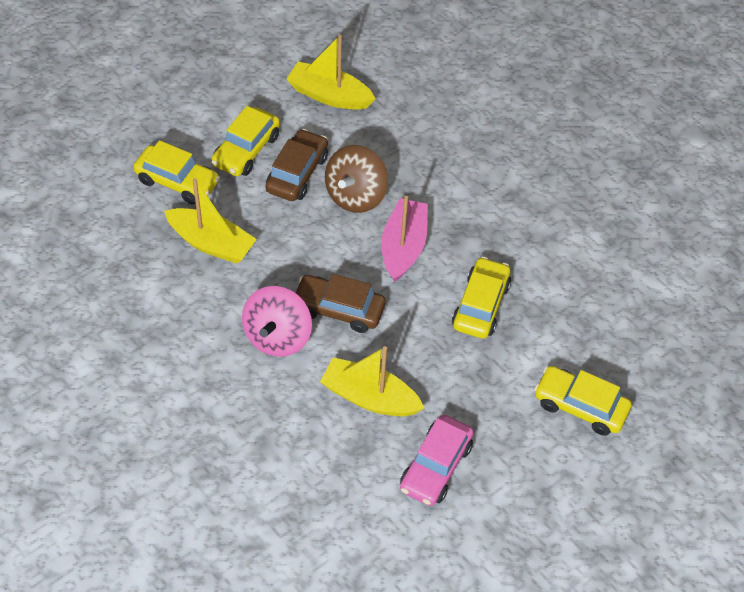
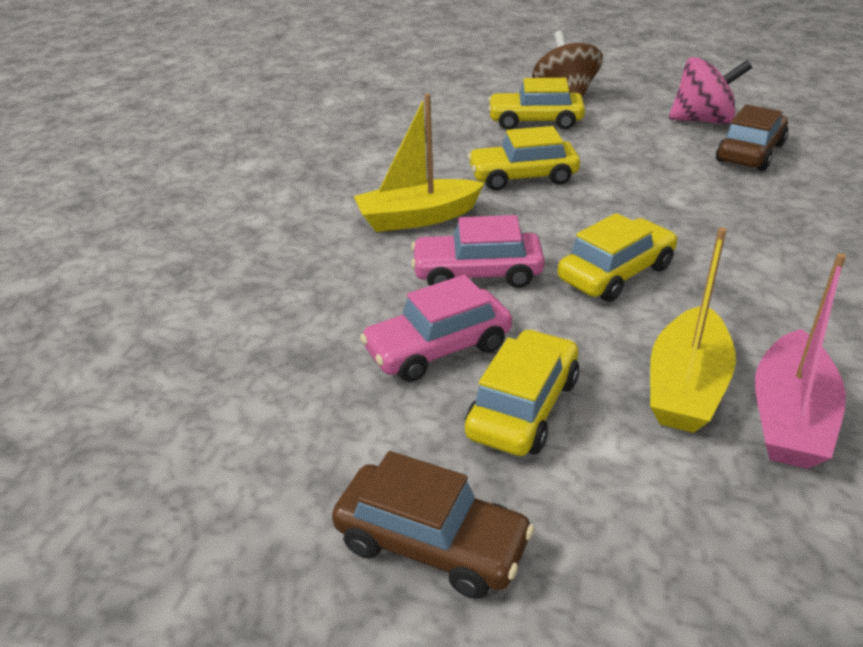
pink car: 1 -> 2
yellow boat: 3 -> 2

